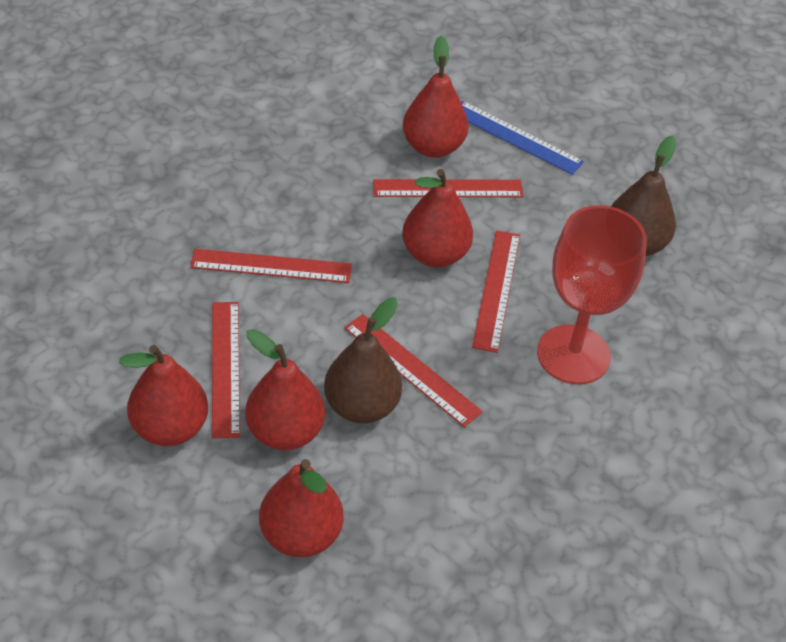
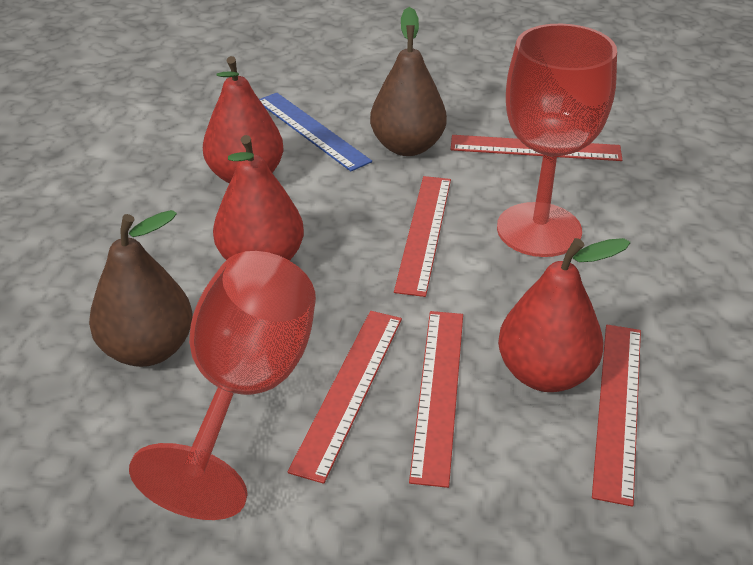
red goblet: 1 -> 2
red pear: 5 -> 3

